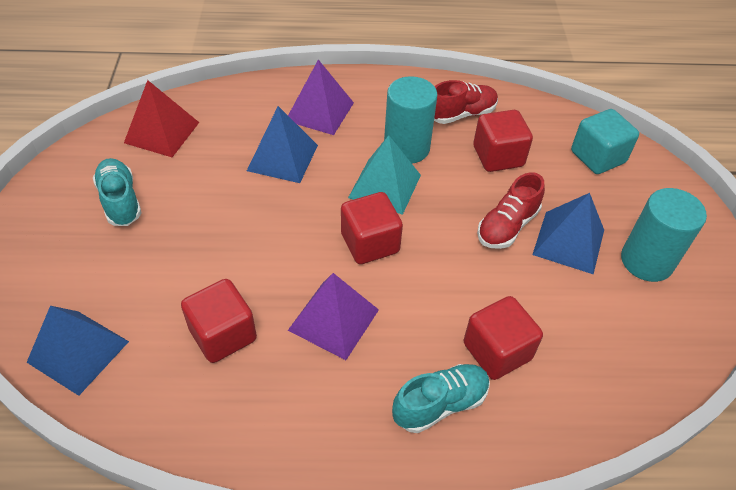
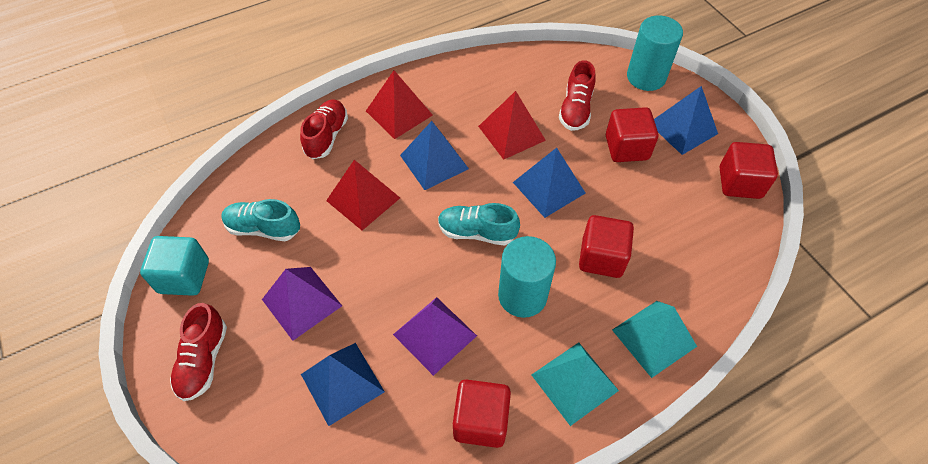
blue pyramid: 3 -> 4
red pyramid: 1 -> 3
red shoe: 2 -> 3
turquoise pyramid: 1 -> 2

